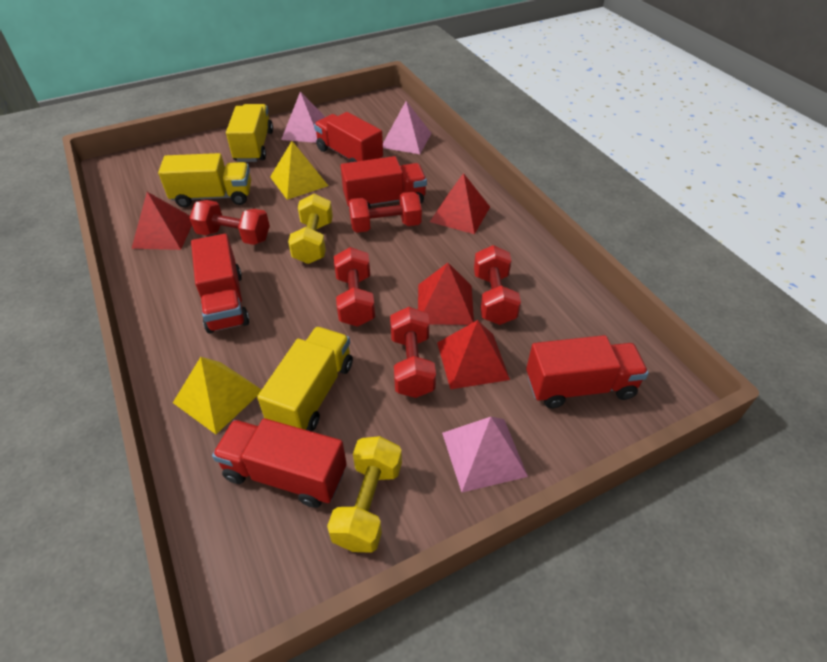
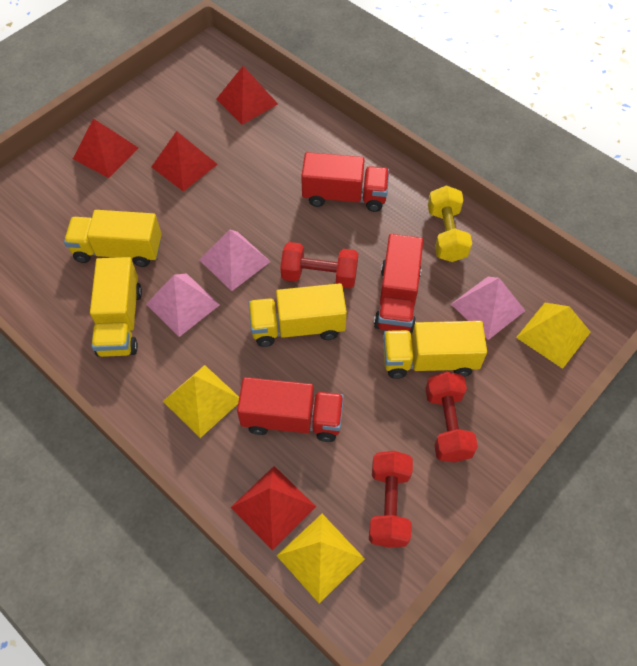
red dumbbell: 5 -> 3
red truck: 5 -> 3
yellow dumbbell: 2 -> 1
yellow pyramid: 2 -> 3
yellow truck: 3 -> 4

